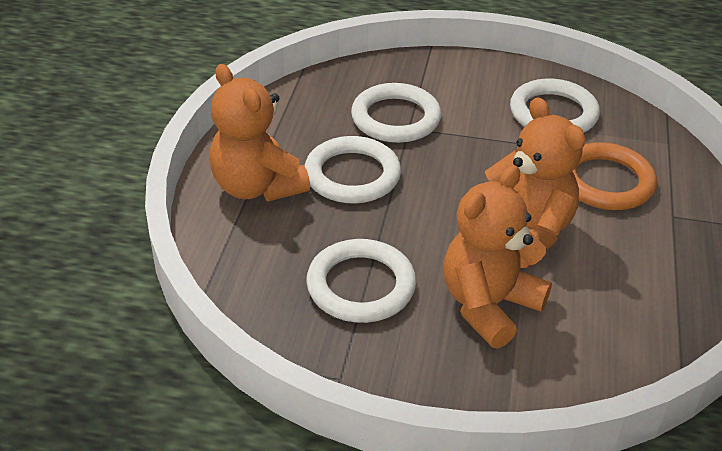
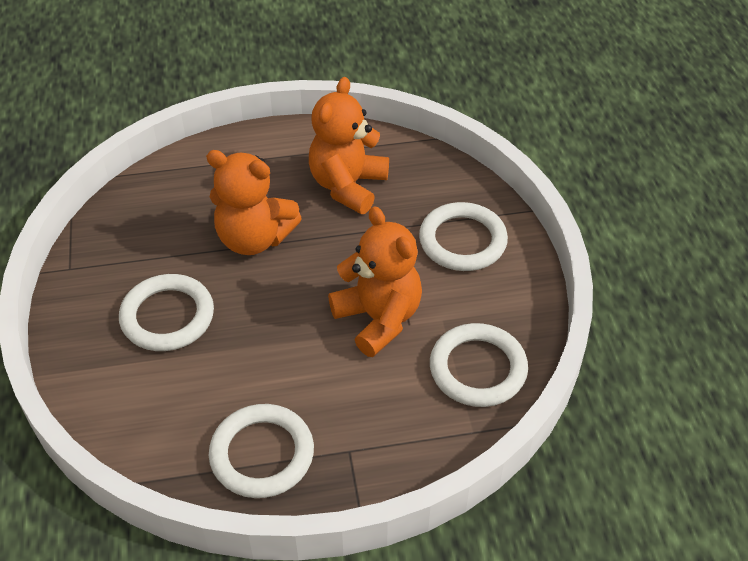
orange ring: 1 -> 0

